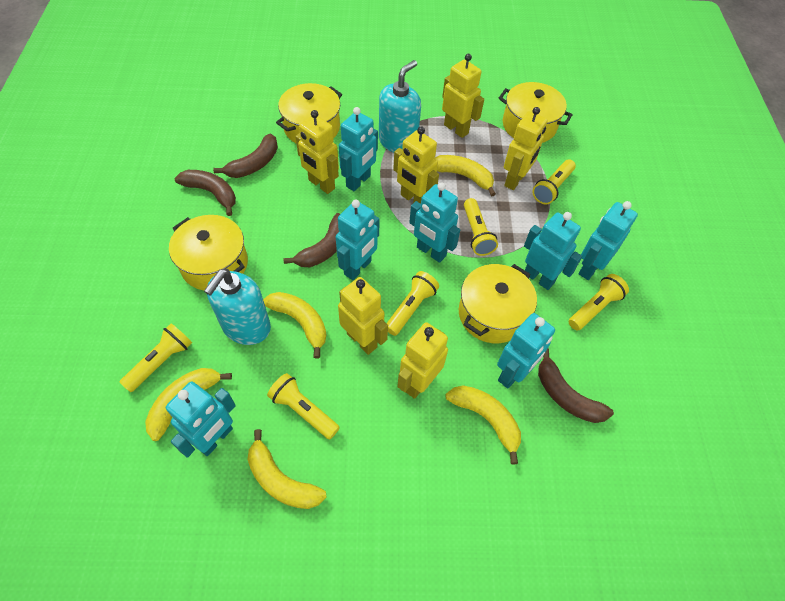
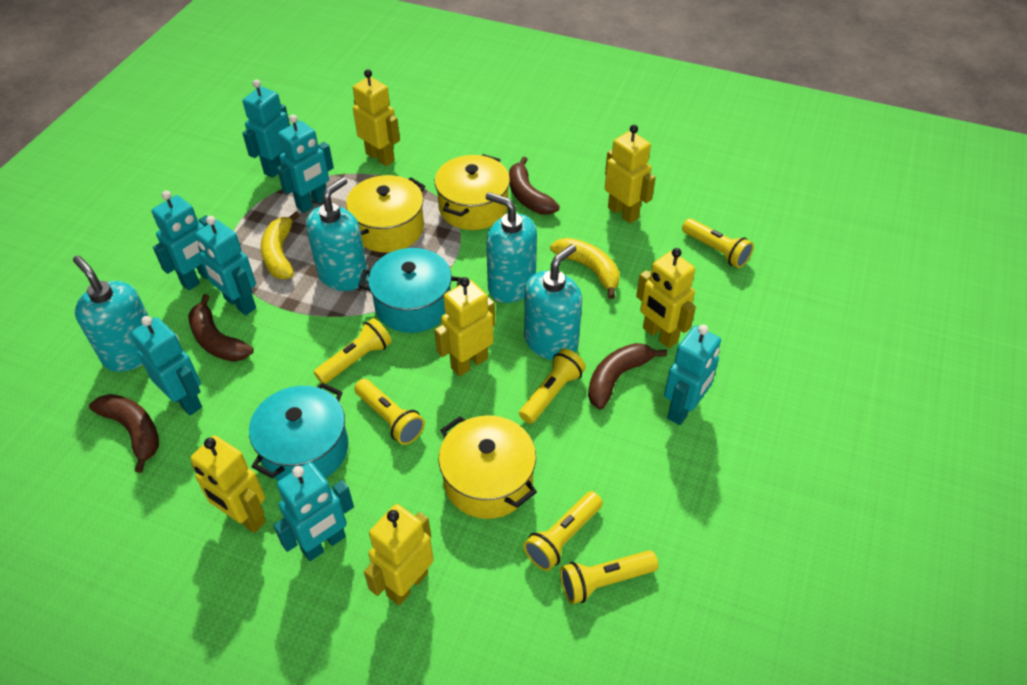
turquoise pot: 0 -> 2
turquoise soap dispenser: 2 -> 4
yellow banana: 5 -> 2
yellow pot: 4 -> 3

